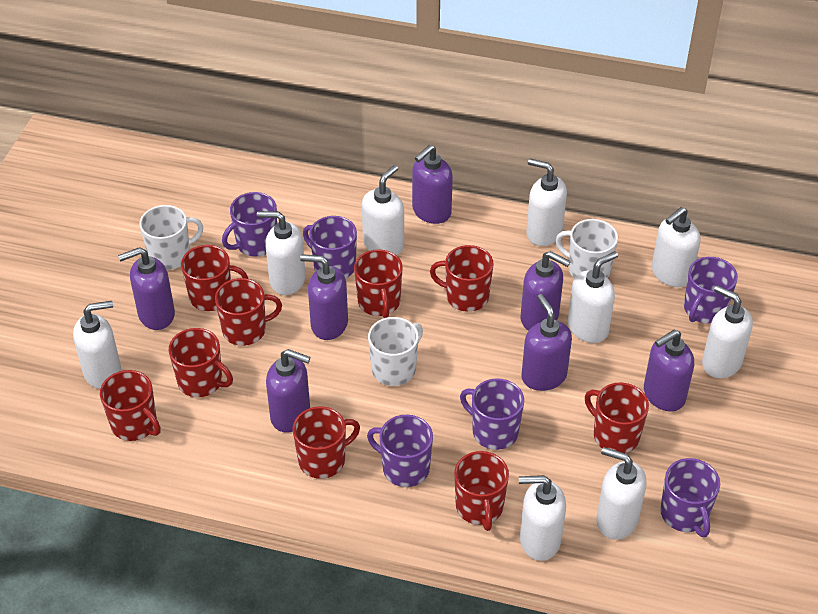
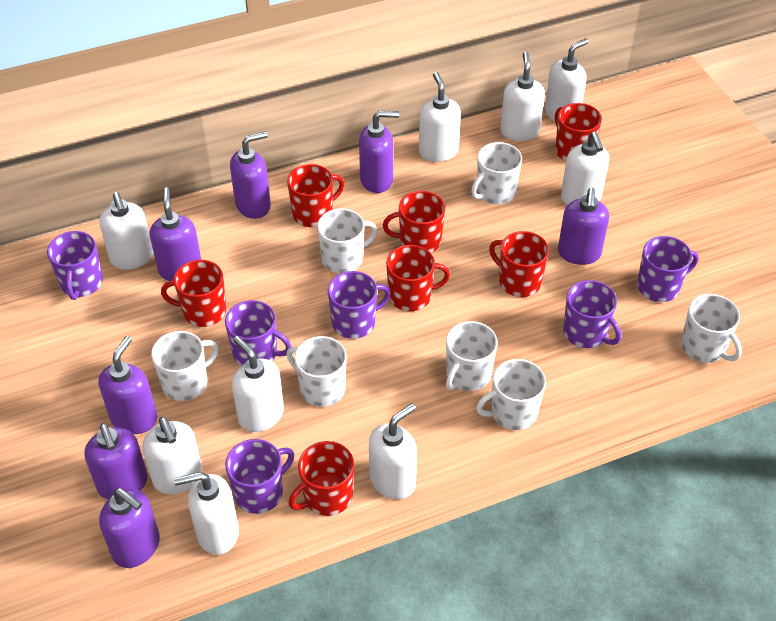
red mug: 9 -> 7
white mug: 3 -> 7

